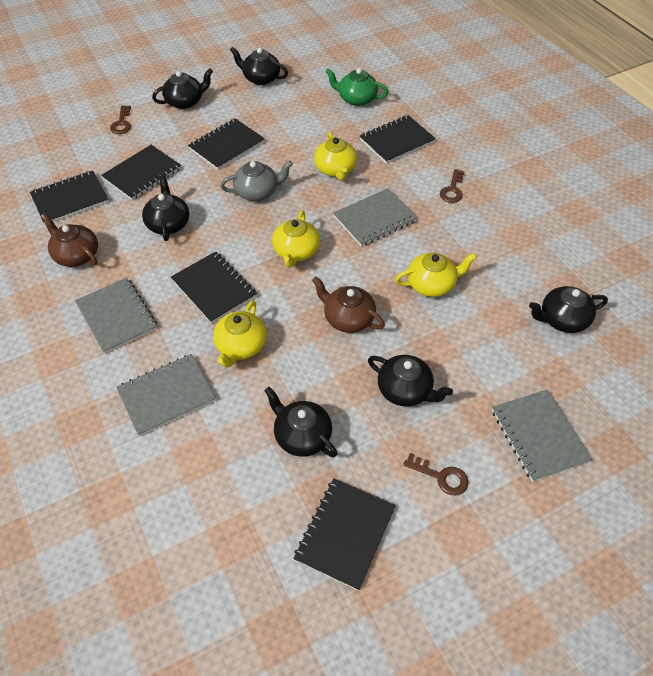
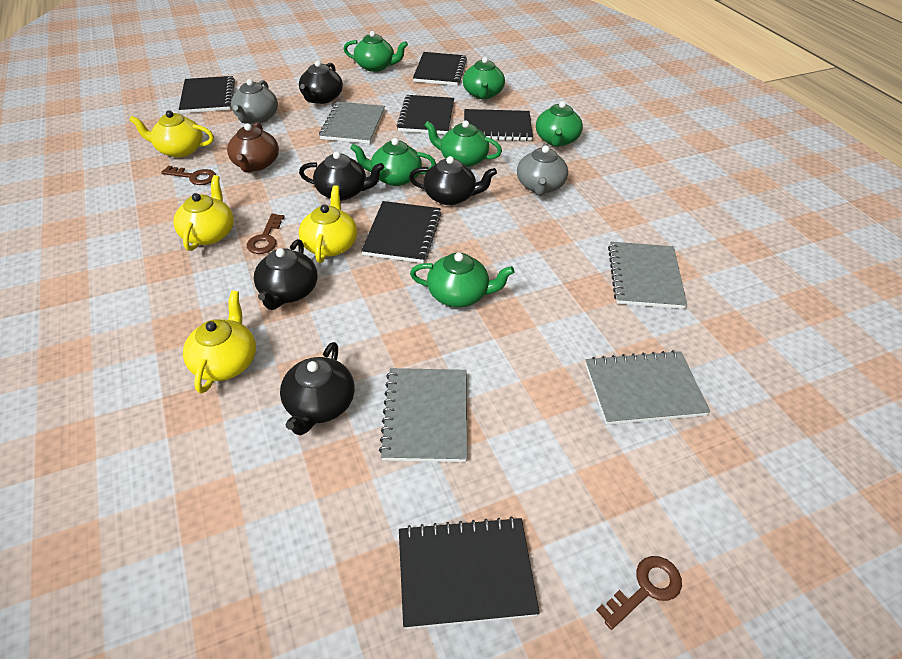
black teapot: 6 -> 5
brown teapot: 2 -> 1
green teapot: 1 -> 6
grey teapot: 1 -> 2

